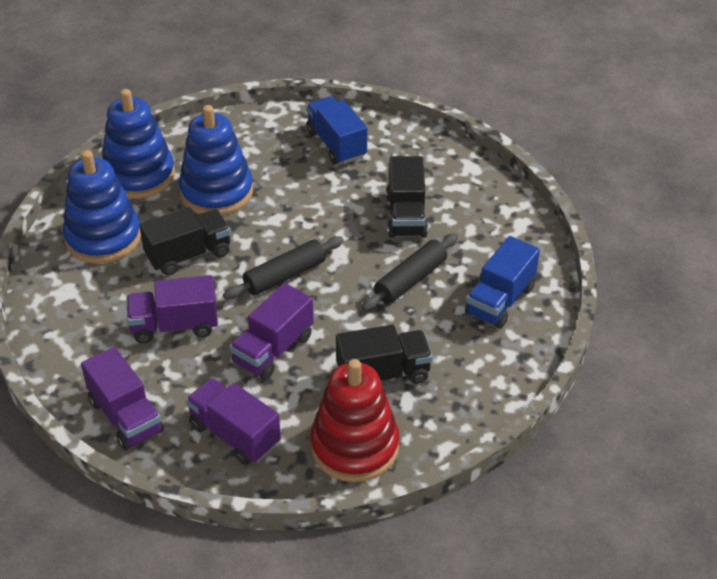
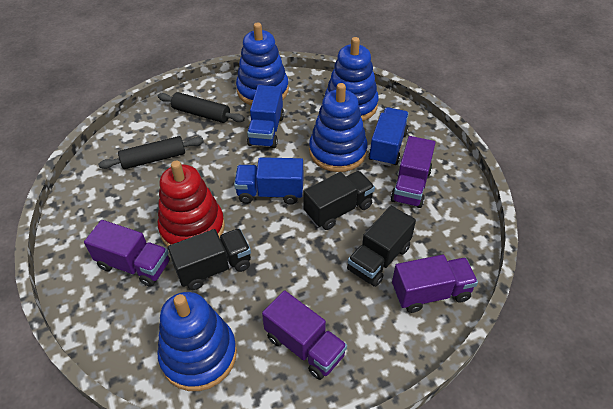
blue stacking toy: 3 -> 4
blue truck: 2 -> 3

